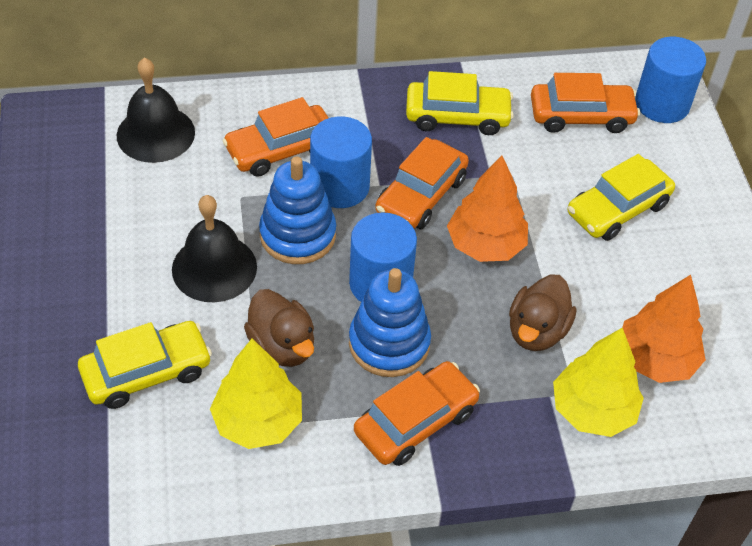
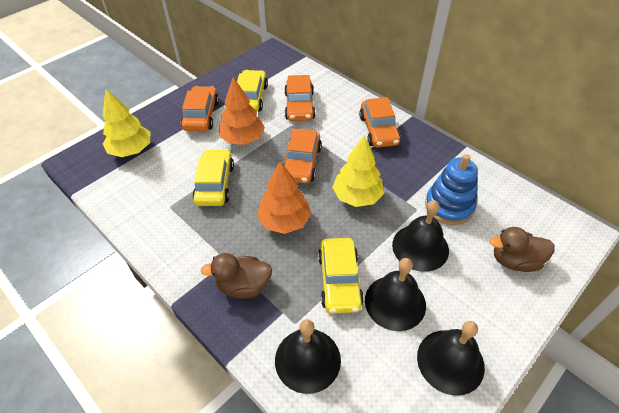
black bell: 2 -> 4
blue cylinder: 3 -> 0
blue stacking toy: 2 -> 1

